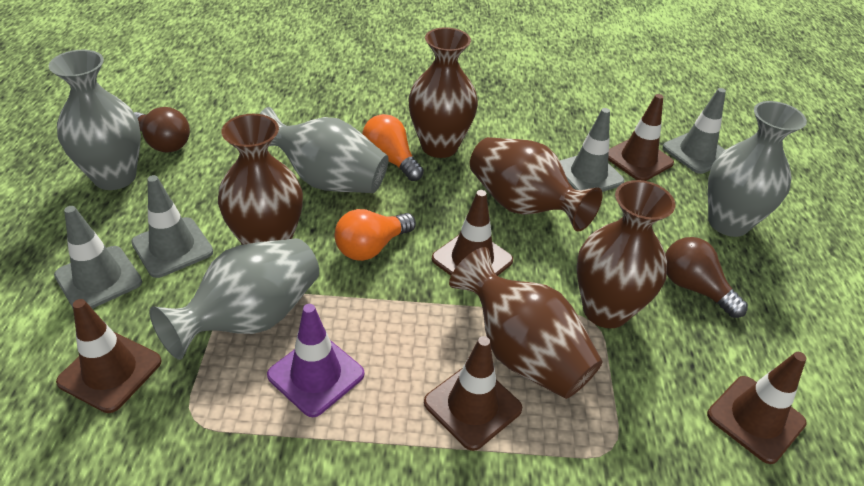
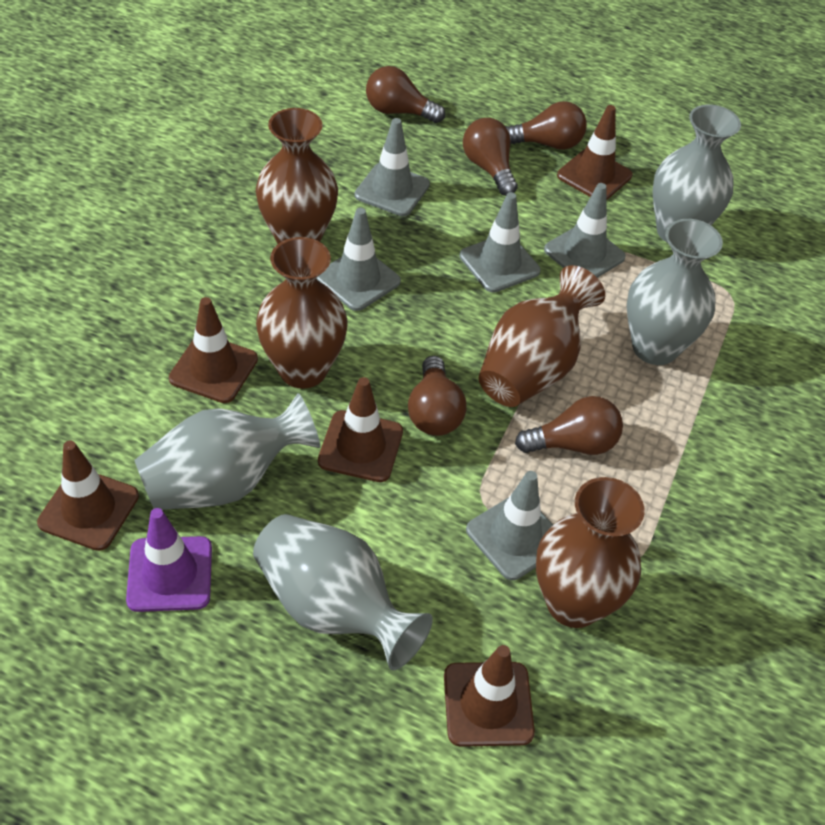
brown light bulb: 2 -> 5
brown vase: 5 -> 4
grey traffic cone: 4 -> 5
orange light bulb: 2 -> 0

